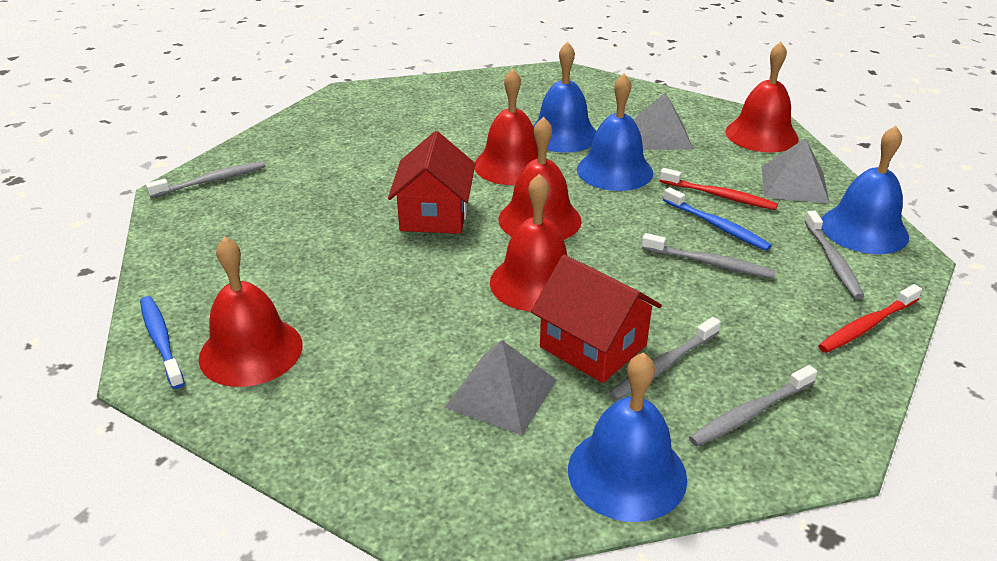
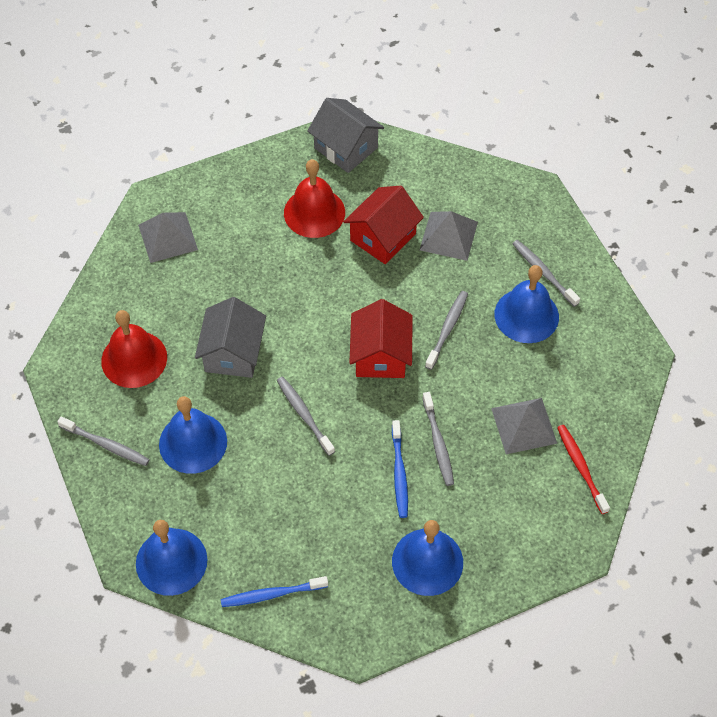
grey house: 0 -> 2
red bell: 5 -> 2
red toothbrush: 2 -> 1

